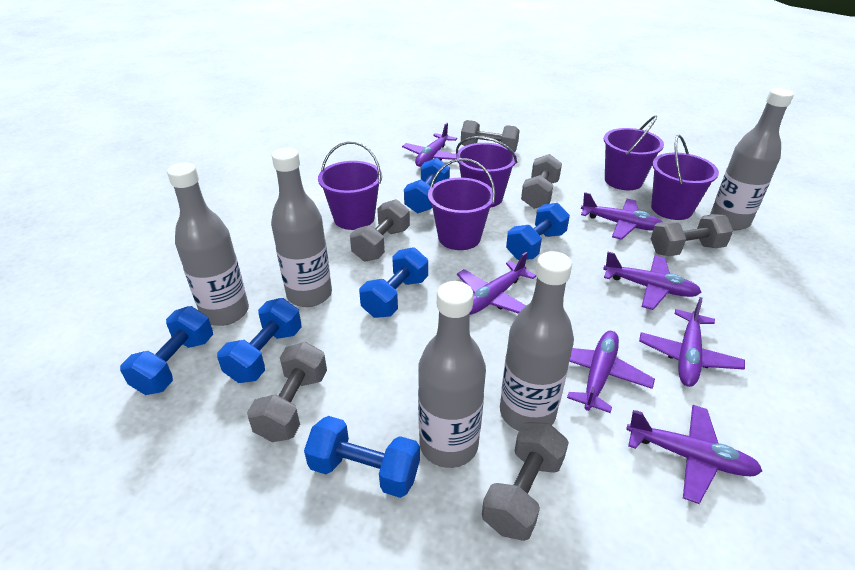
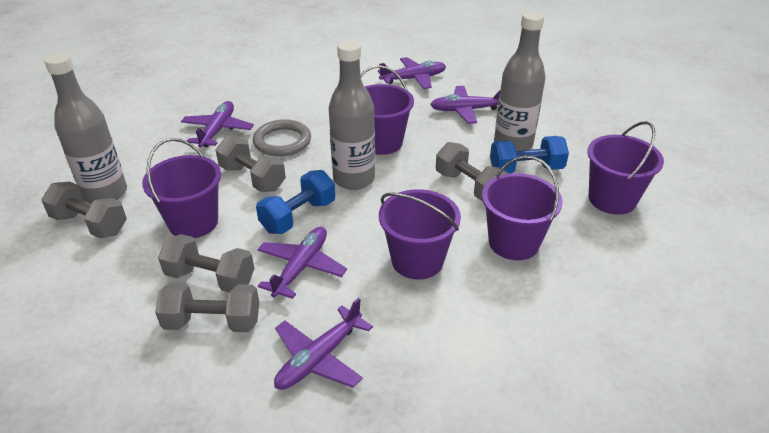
blue dumbbell: 6 -> 2
grey bottle: 5 -> 3
grey dumbbell: 6 -> 5
grey ring: 0 -> 1
purple plane: 7 -> 5

